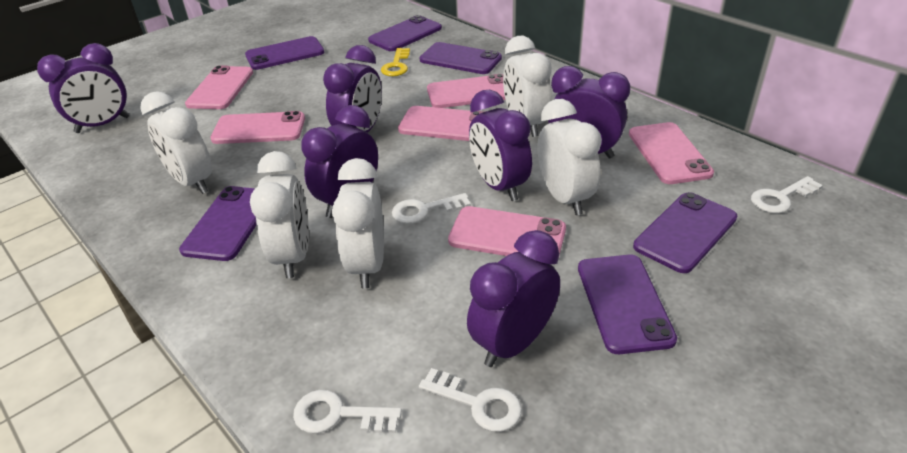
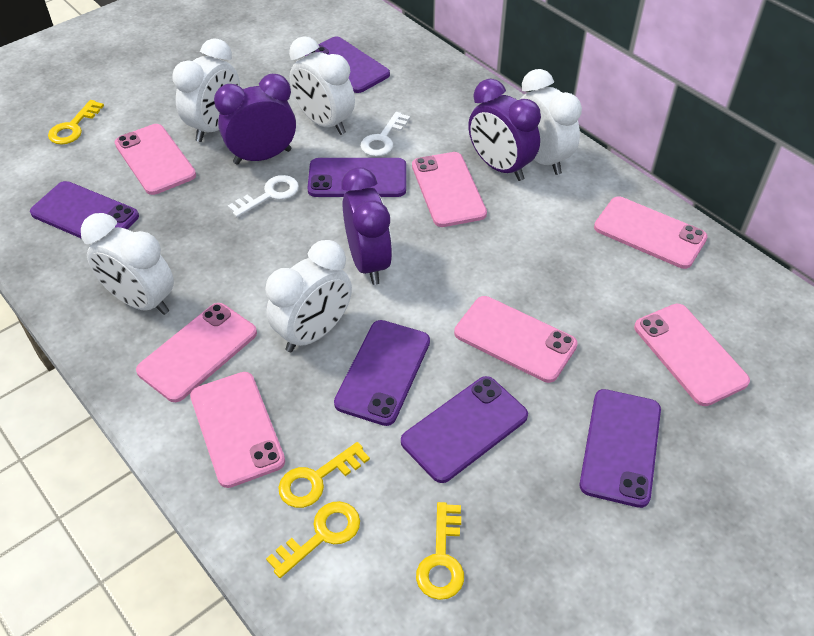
pink phone: 6 -> 7
purple clock: 6 -> 3
white key: 4 -> 2
yellow key: 1 -> 4

